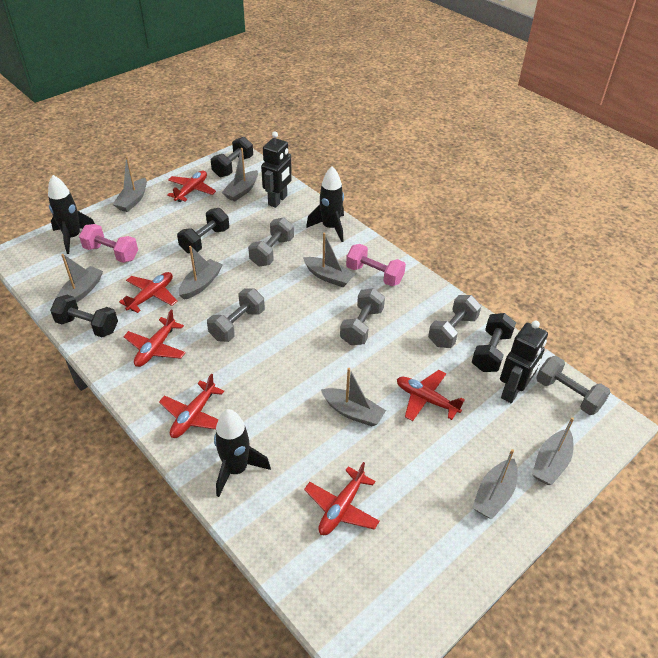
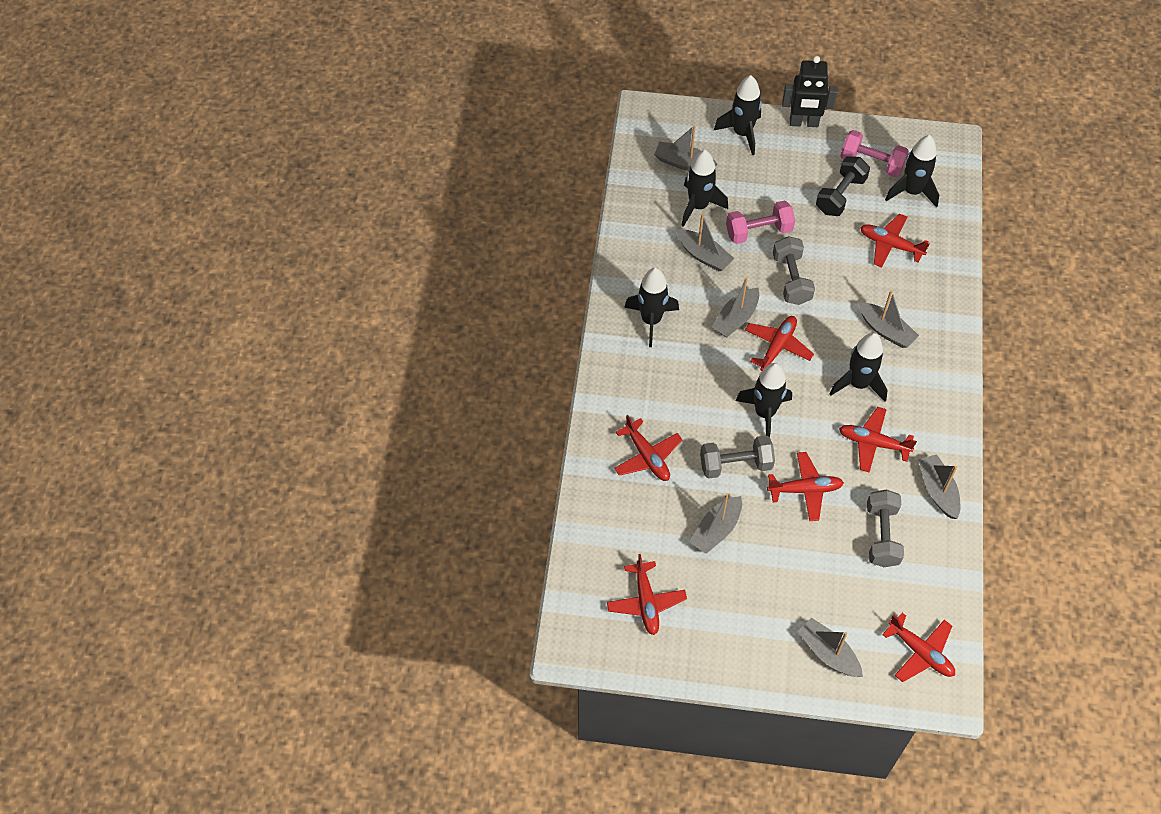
black dumbbell: 4 -> 1
black robot: 2 -> 1
black rocket: 3 -> 6
grey boat: 8 -> 7
grey dumbbell: 5 -> 3
red plane: 6 -> 7

